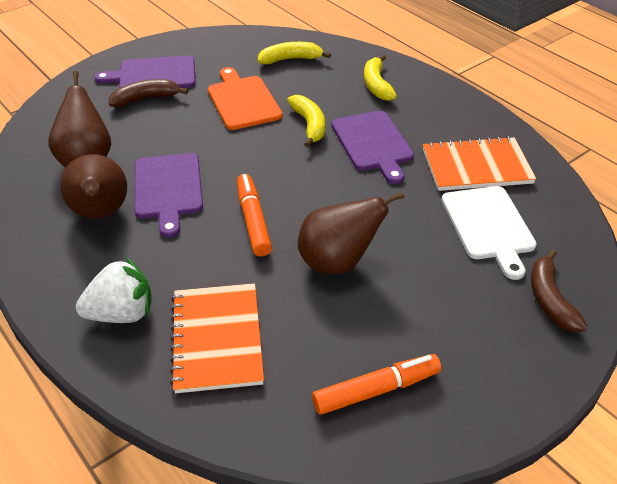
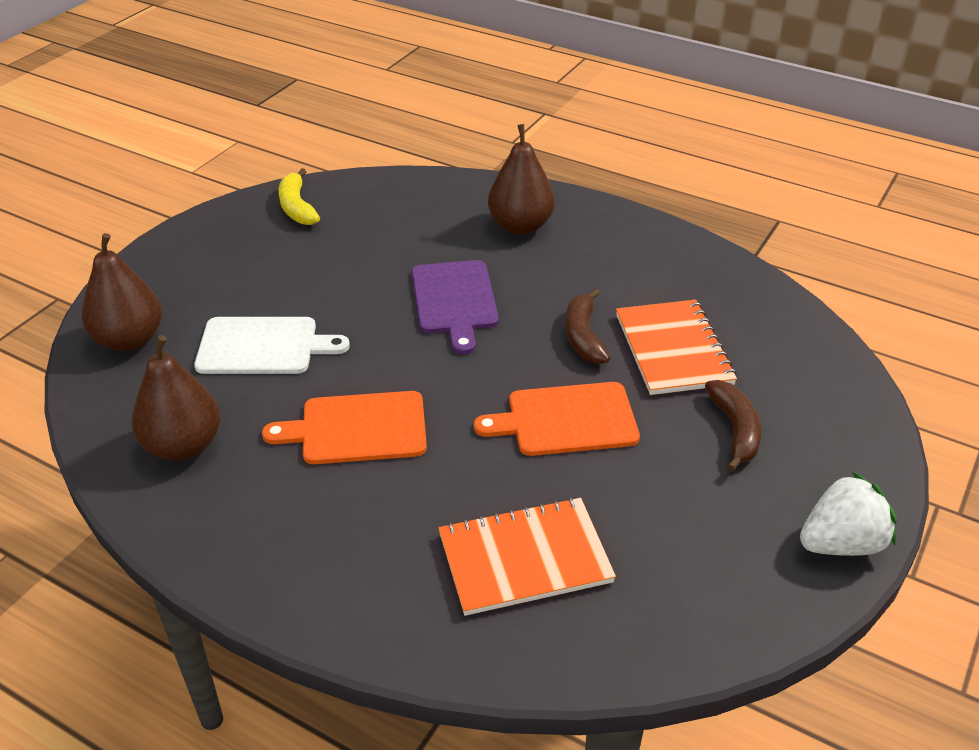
orange cutting board: 1 -> 2
orange marker: 2 -> 0
purple cutting board: 3 -> 1
yellow banana: 3 -> 1

